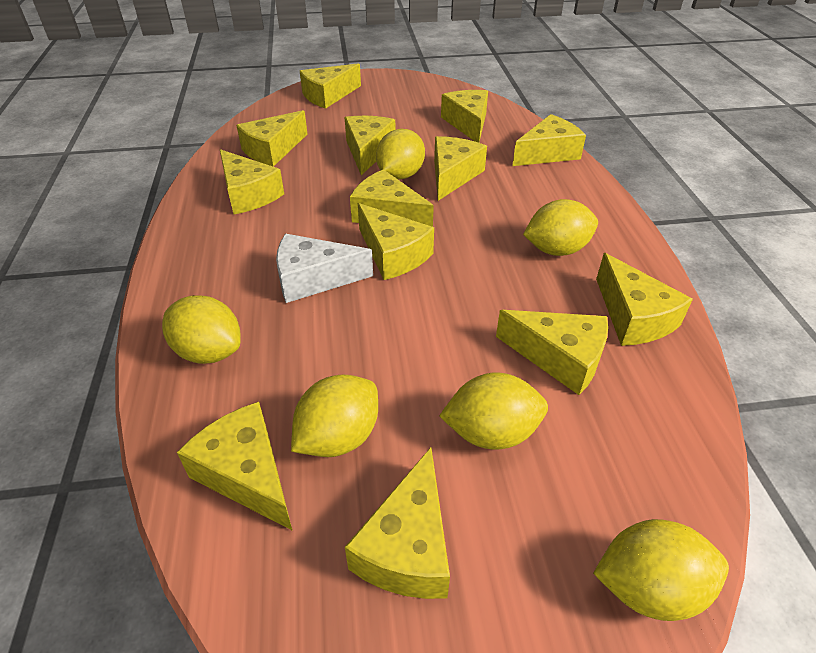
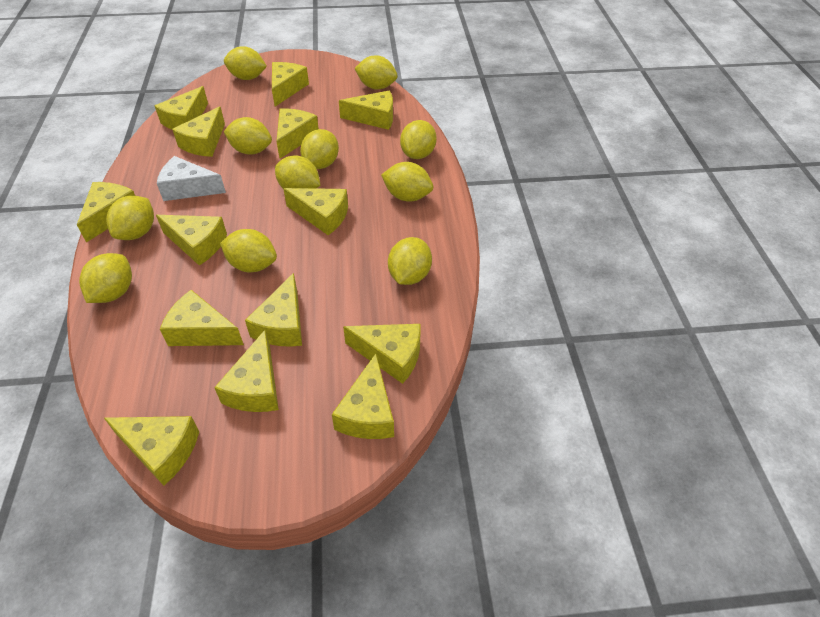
yellow cheese: 13 -> 14
yellow lemon: 6 -> 11

